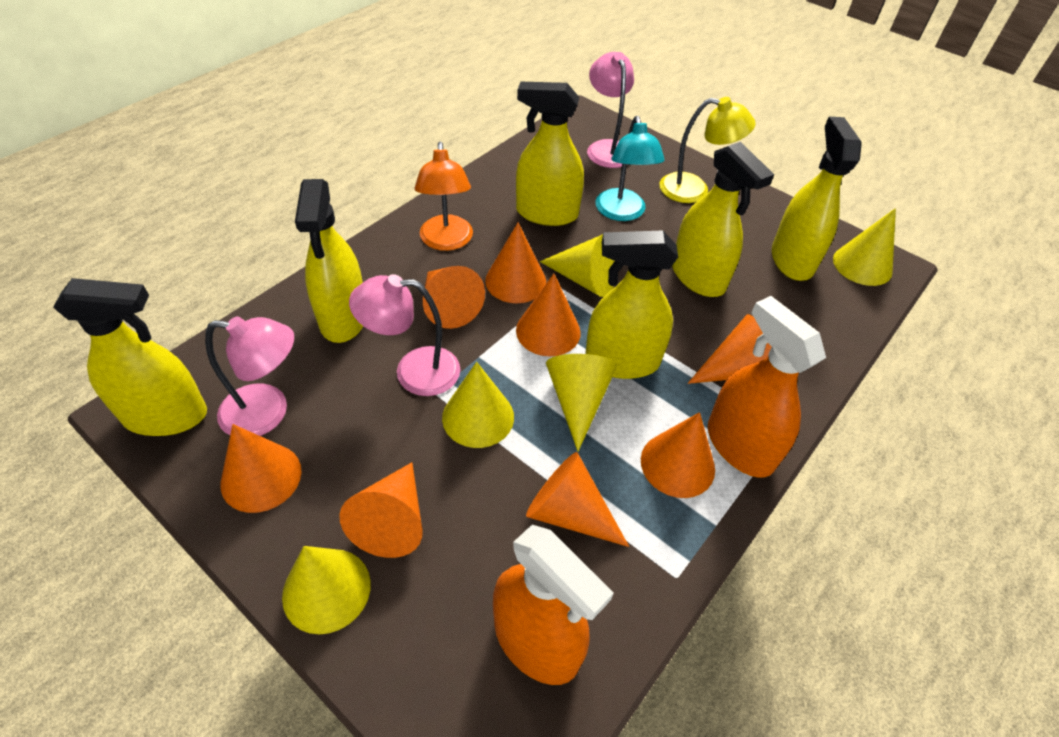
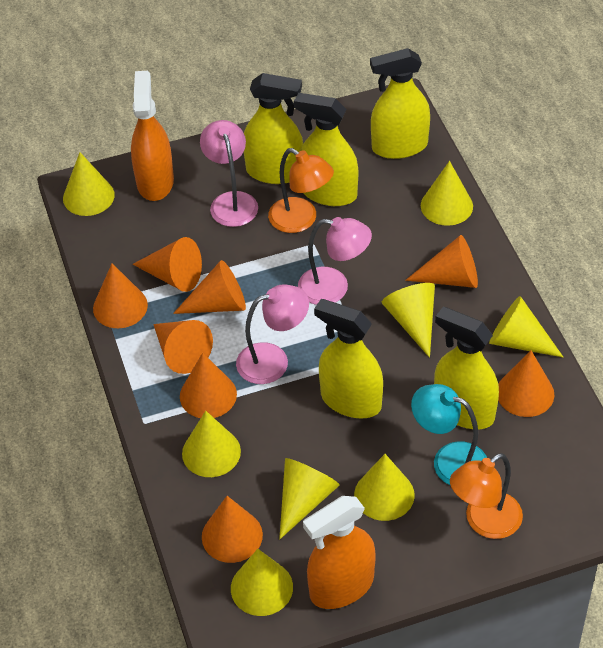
orange lamp: 1 -> 2
yellow cone: 5 -> 8
yellow lamp: 1 -> 0
yellow spray bottle: 6 -> 5

